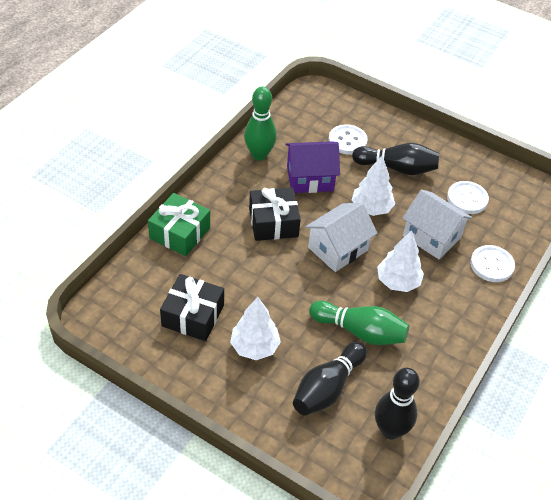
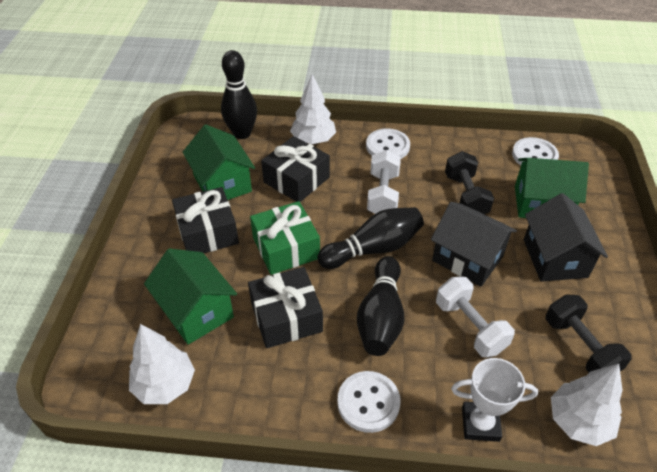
black dumbbell: 0 -> 2
black gift: 2 -> 3
black house: 0 -> 2
green bowling pin: 2 -> 0
green house: 0 -> 3
purple house: 1 -> 0
white dumbbell: 0 -> 2
white house: 2 -> 0
white trophy: 0 -> 1

